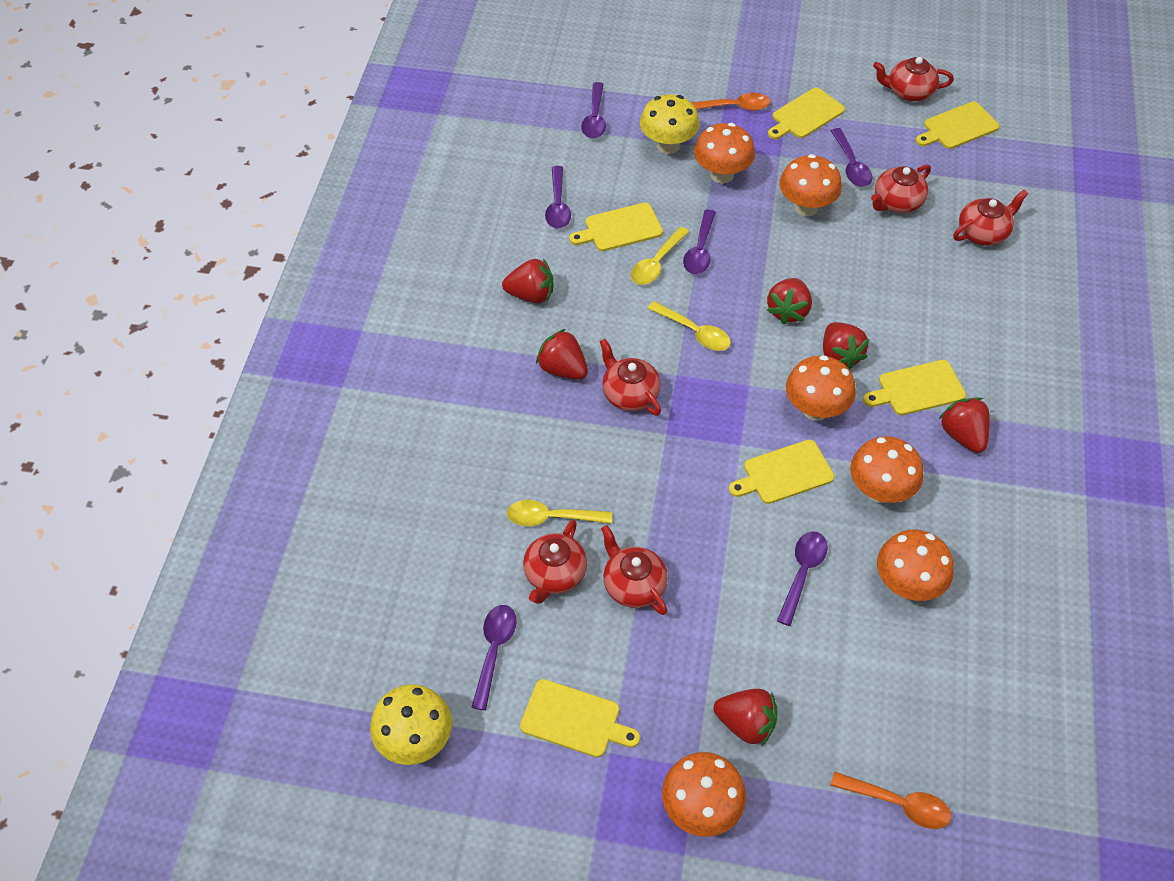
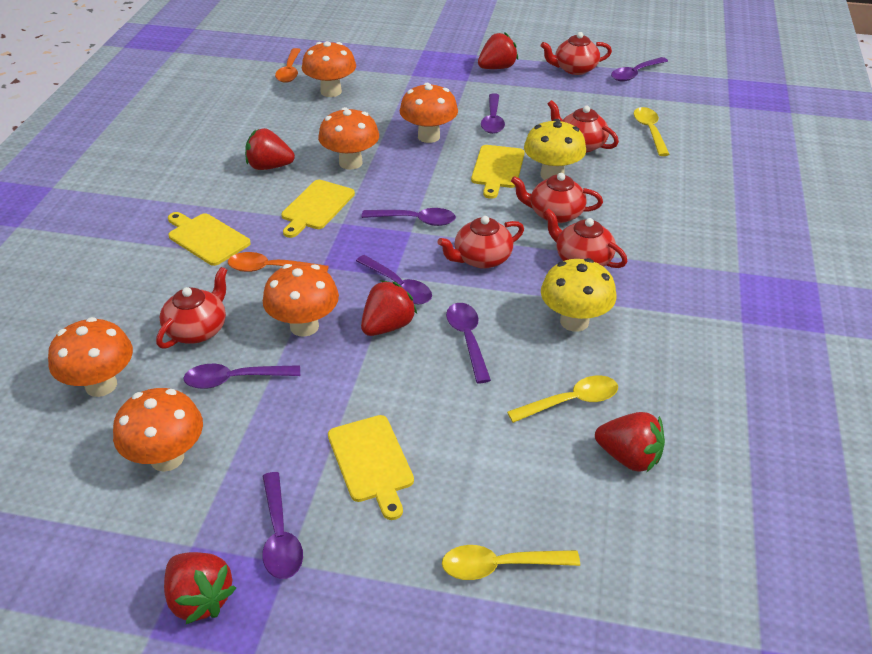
purple spoon: 6 -> 7
red strawberry: 6 -> 5
yellow cutting board: 6 -> 4

